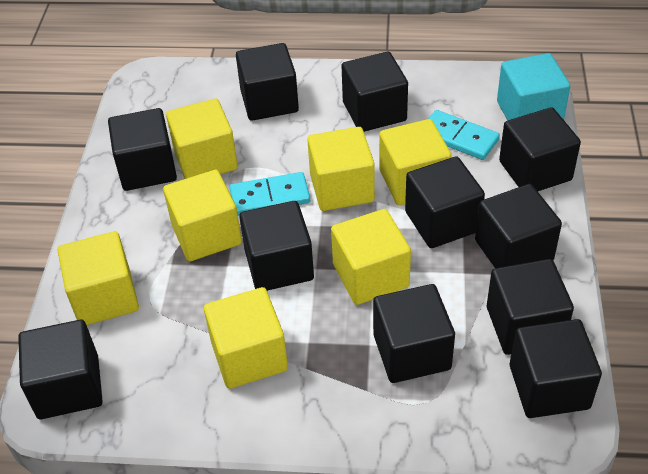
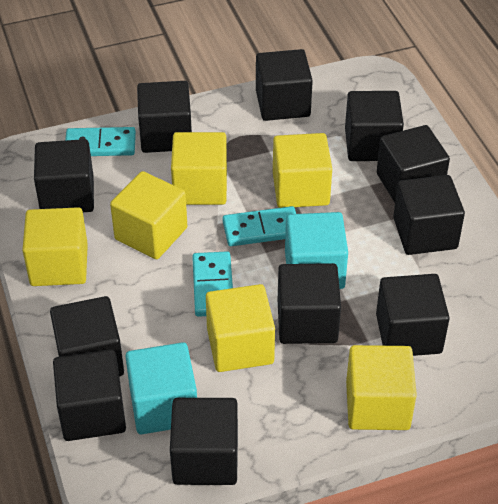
turquoise cube: 1 -> 2
turquoise domino: 2 -> 3
yellow cube: 7 -> 6

